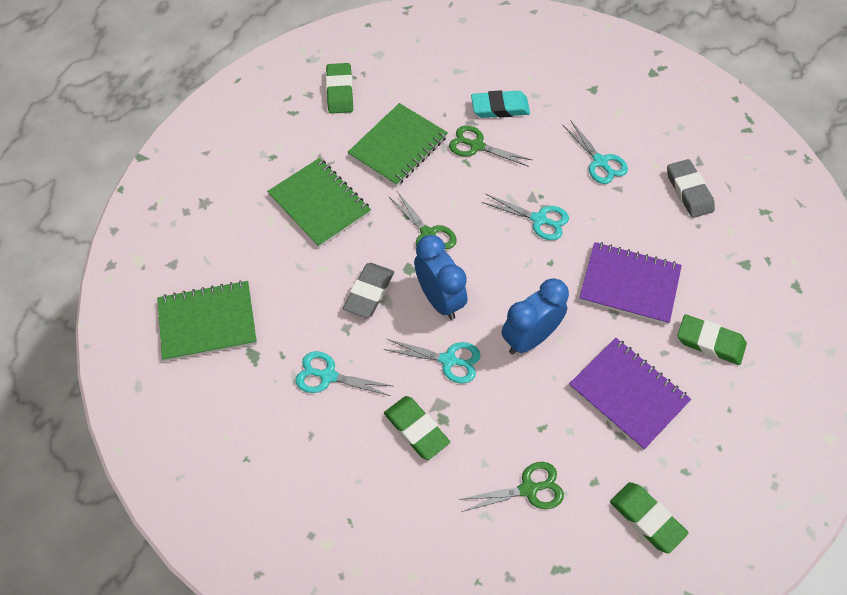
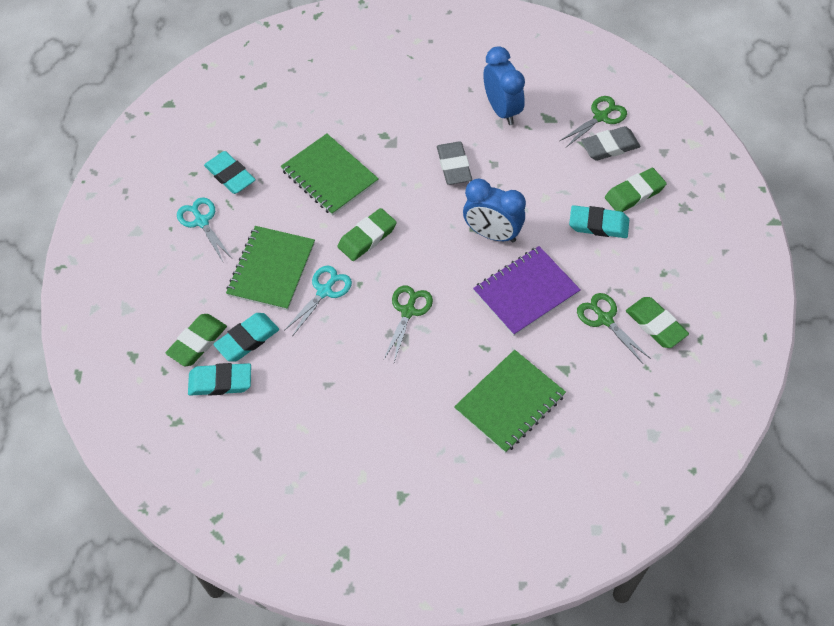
purple notebook: 2 -> 1
turquoise eraser: 1 -> 4
turquoise scissors: 4 -> 2

